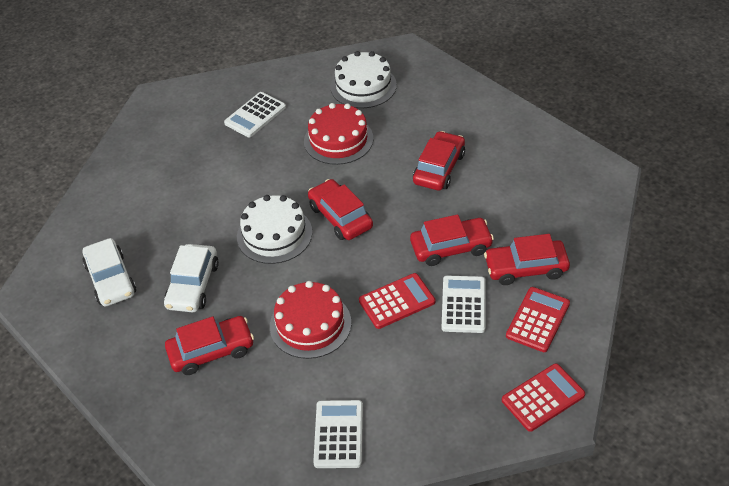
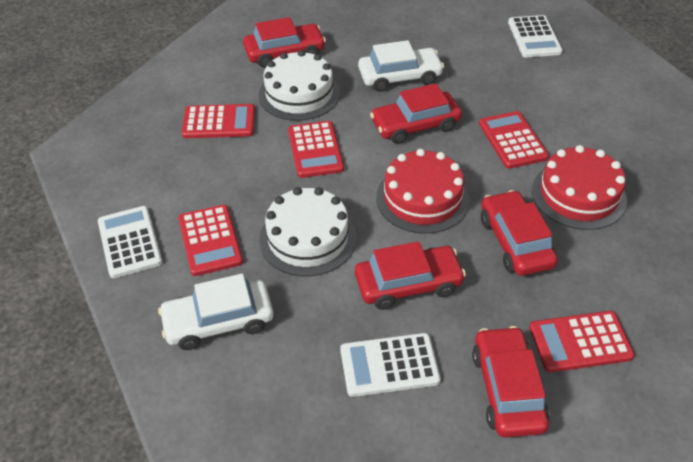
red calculator: 3 -> 5

